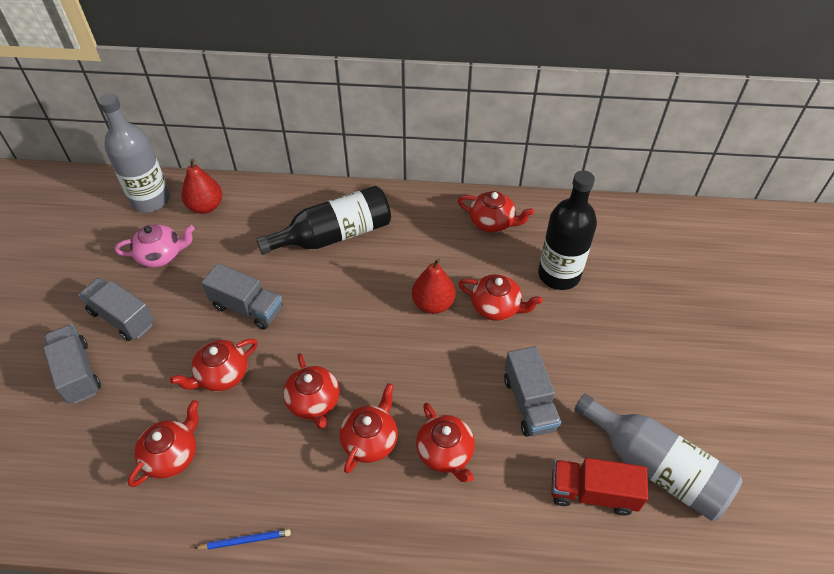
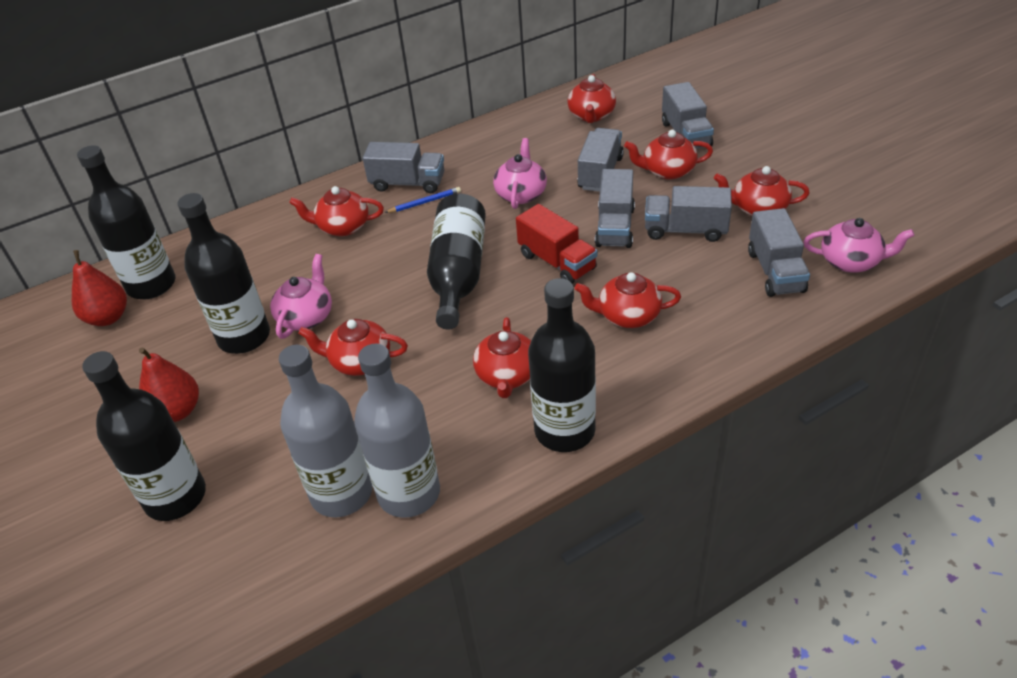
black bottle: 2 -> 5
grey truck: 4 -> 6
pink teapot: 1 -> 3

